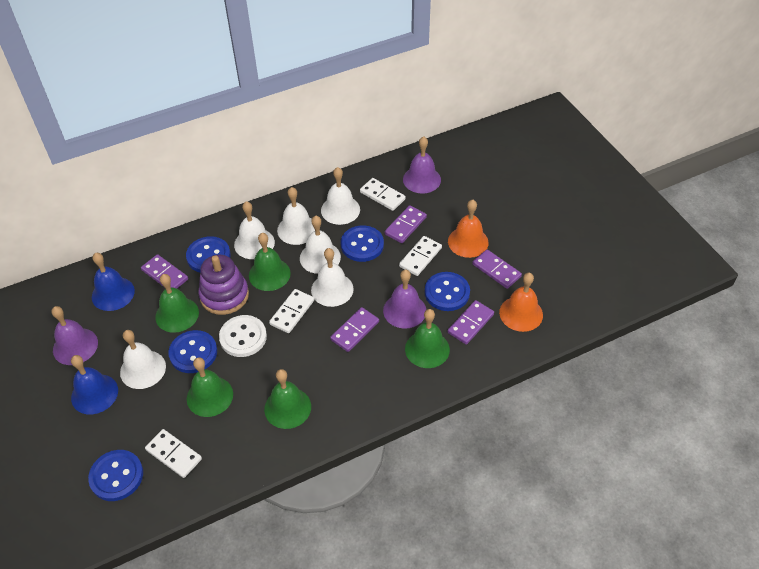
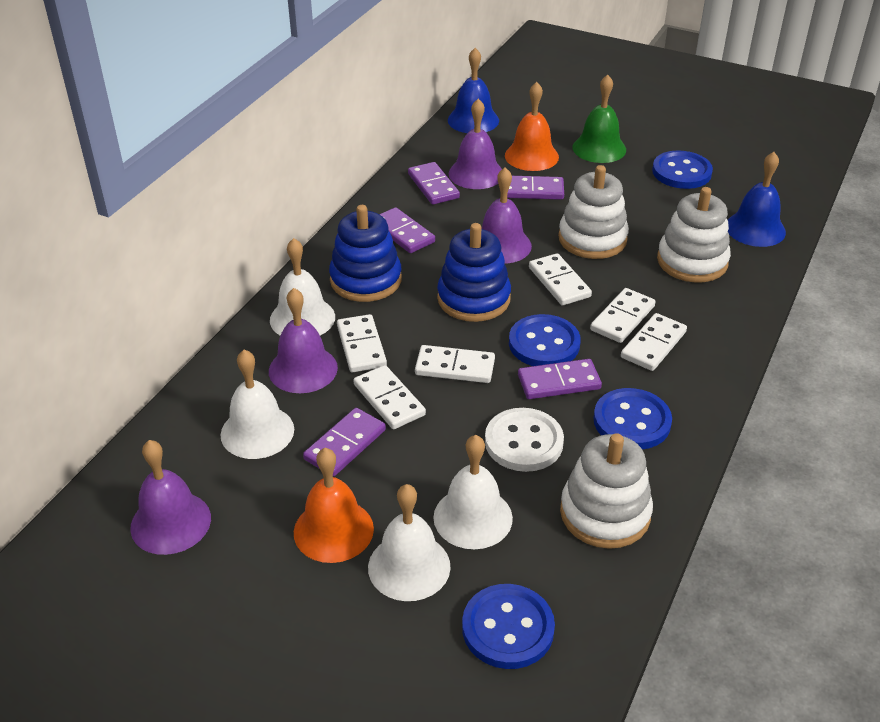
blue button: 5 -> 4
blue stacking toy: 0 -> 2
green bell: 5 -> 1
purple bell: 3 -> 4
purple stacking toy: 1 -> 0
white bell: 6 -> 4
white domino: 4 -> 6
white stacking toy: 0 -> 3

